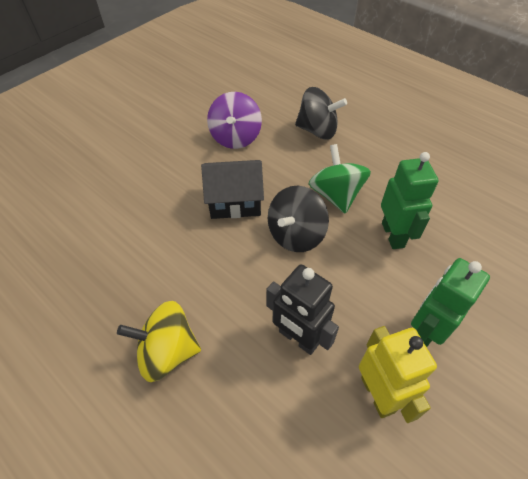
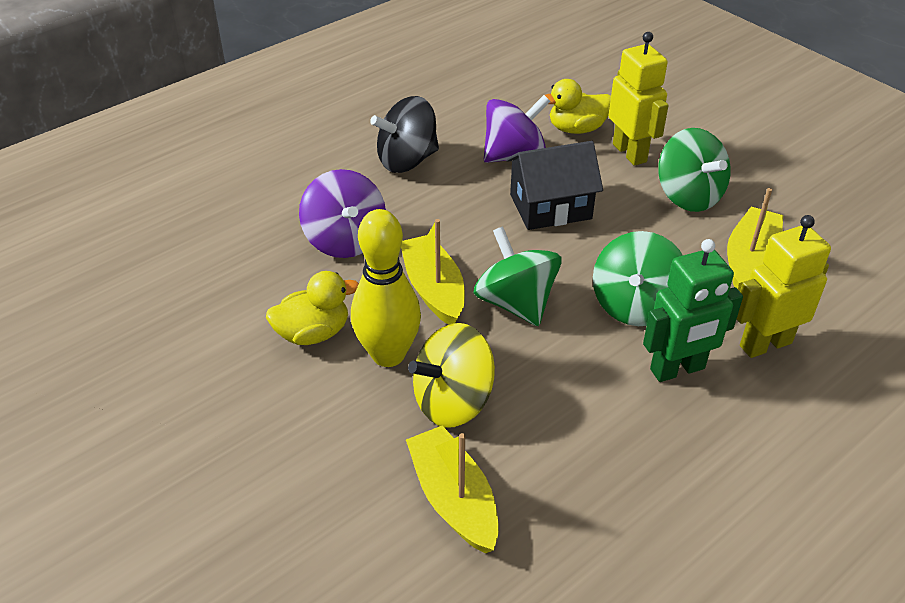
black robot: 1 -> 0
black spinning top: 2 -> 1
green robot: 2 -> 1
green spinning top: 1 -> 3
purple spinning top: 1 -> 2
yellow boat: 0 -> 3
yellow bowling pin: 0 -> 1
yellow duck: 0 -> 2
yellow robot: 1 -> 2

